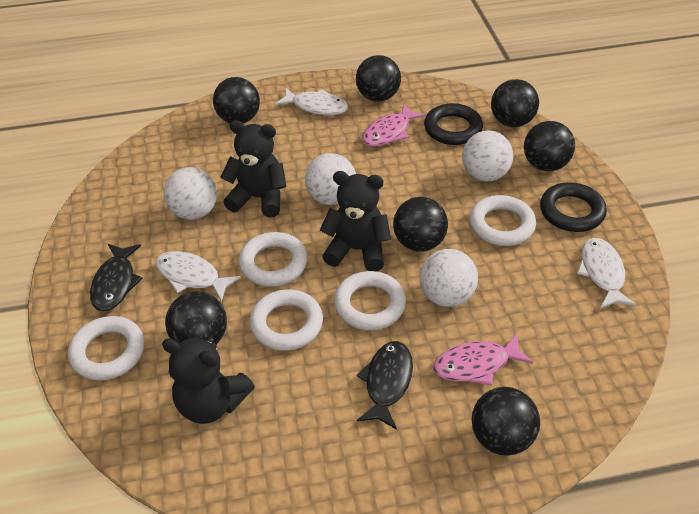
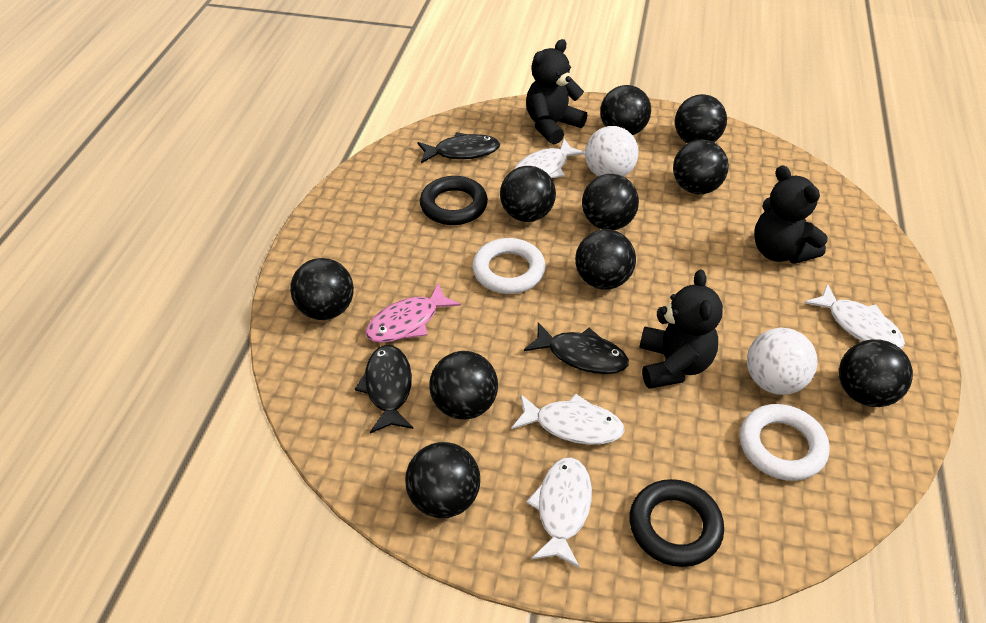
black ball: 7 -> 10
black fish: 2 -> 3
pink fish: 2 -> 1
white ball: 4 -> 2
white fish: 3 -> 4
white ring: 5 -> 2

